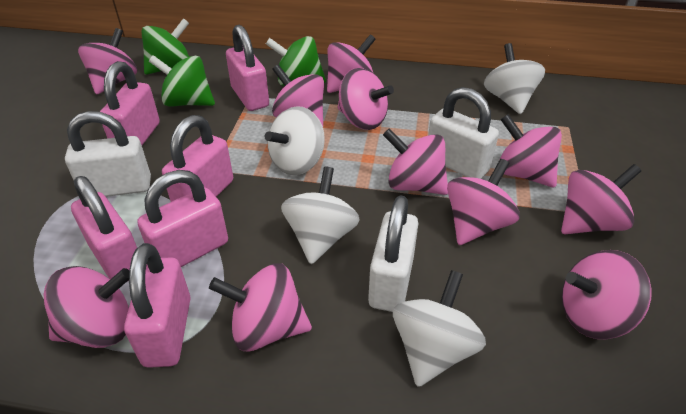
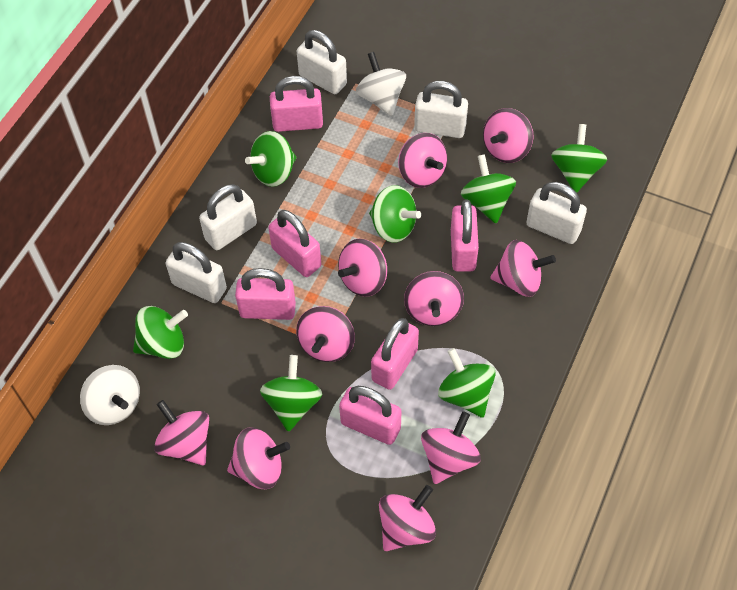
green spinning top: 3 -> 7
pink spinning top: 11 -> 10
white padlock: 3 -> 5
white spinning top: 4 -> 2

